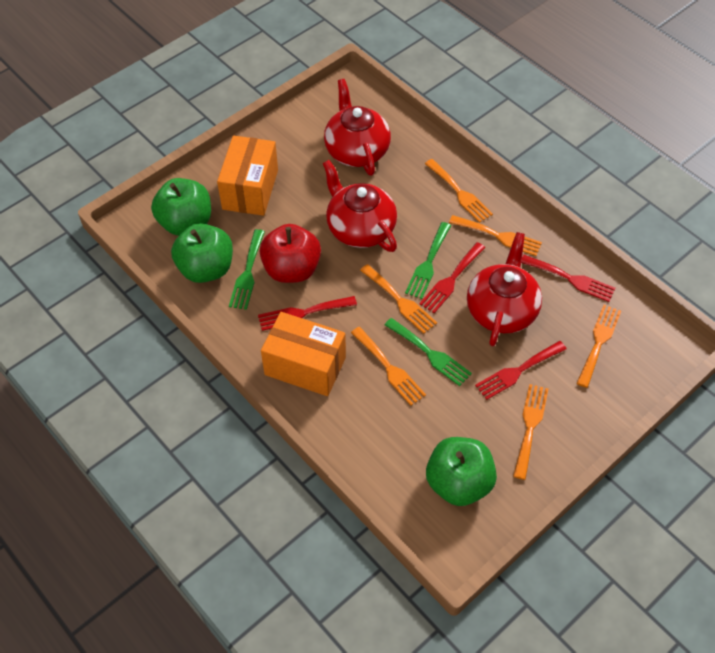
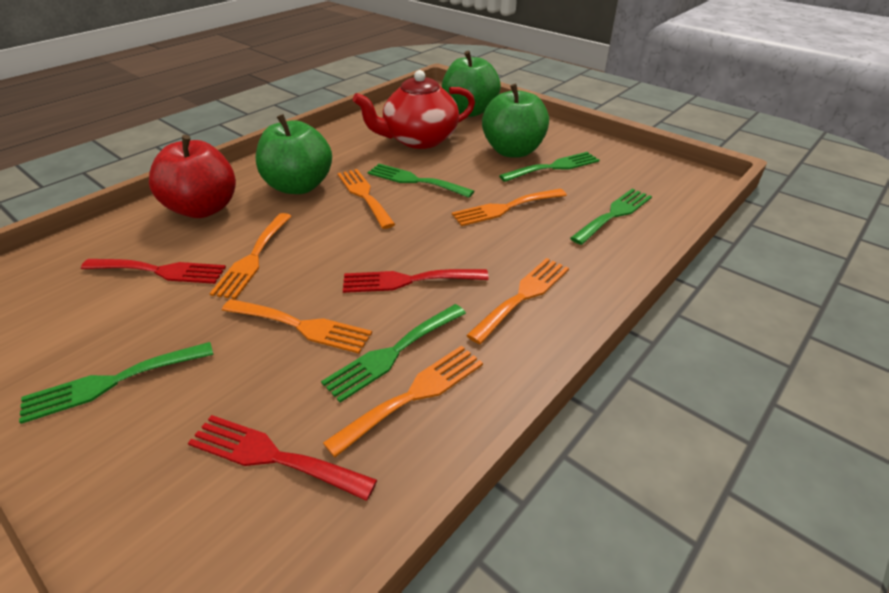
green fork: 3 -> 5
orange box: 2 -> 0
red fork: 4 -> 3
red teapot: 3 -> 1

